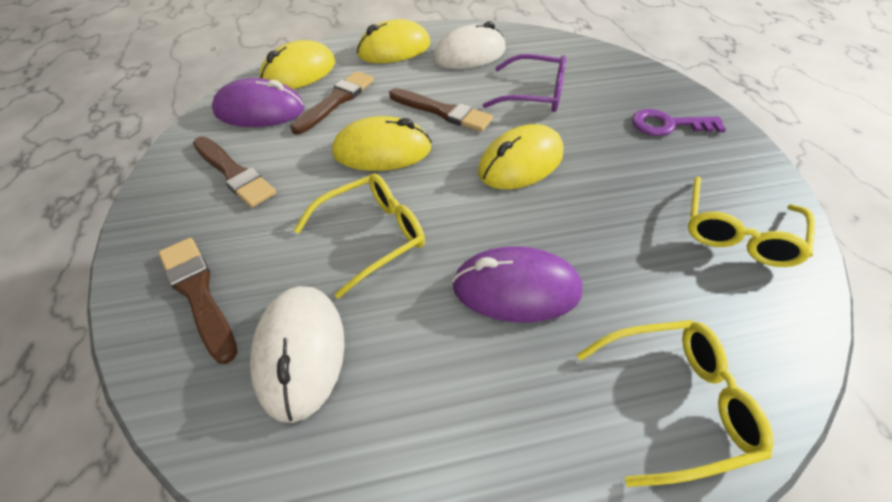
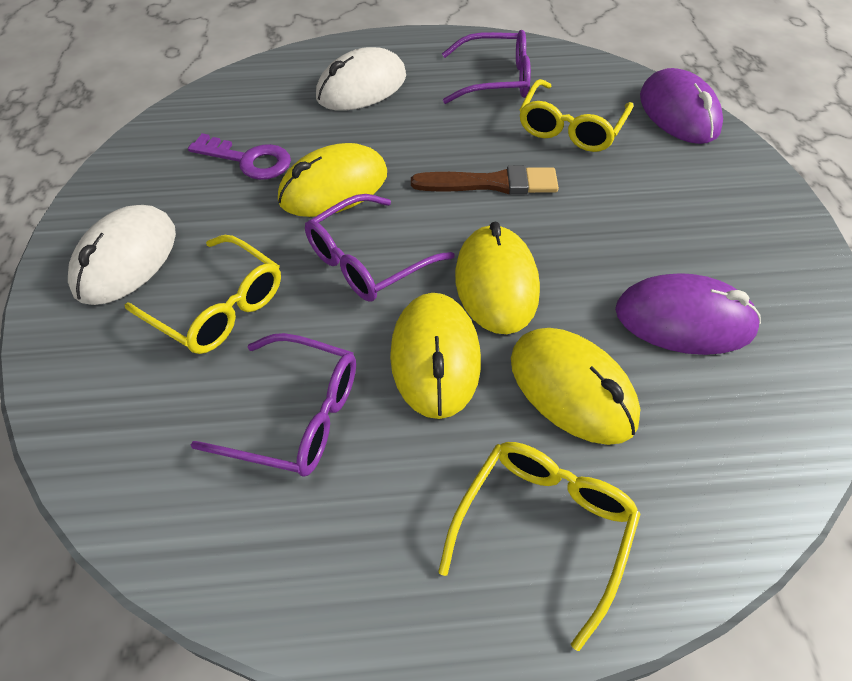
brown brush: 4 -> 1
purple glasses: 1 -> 3

